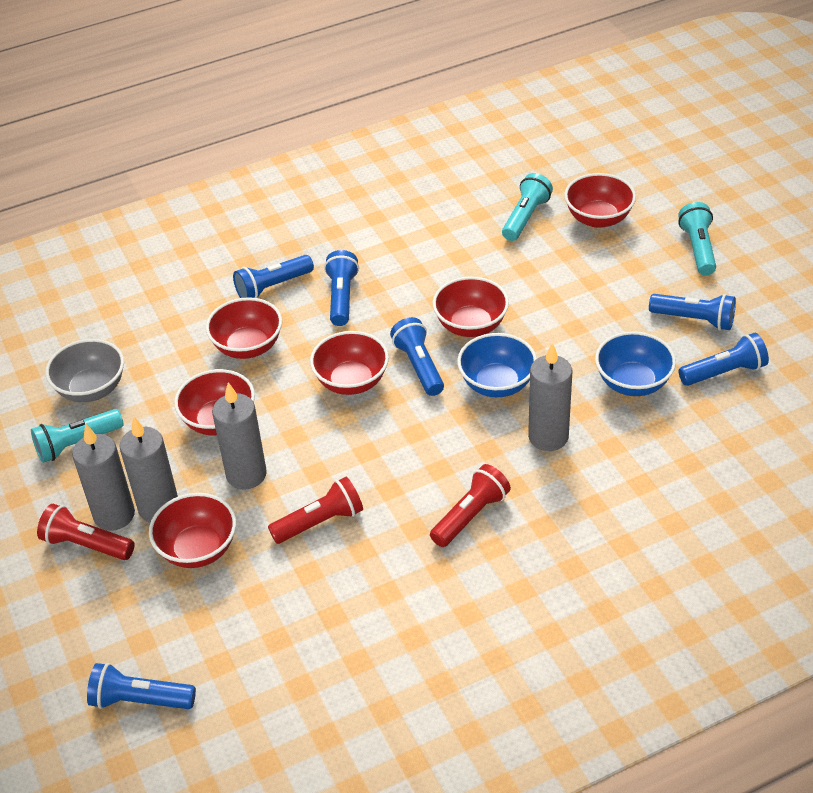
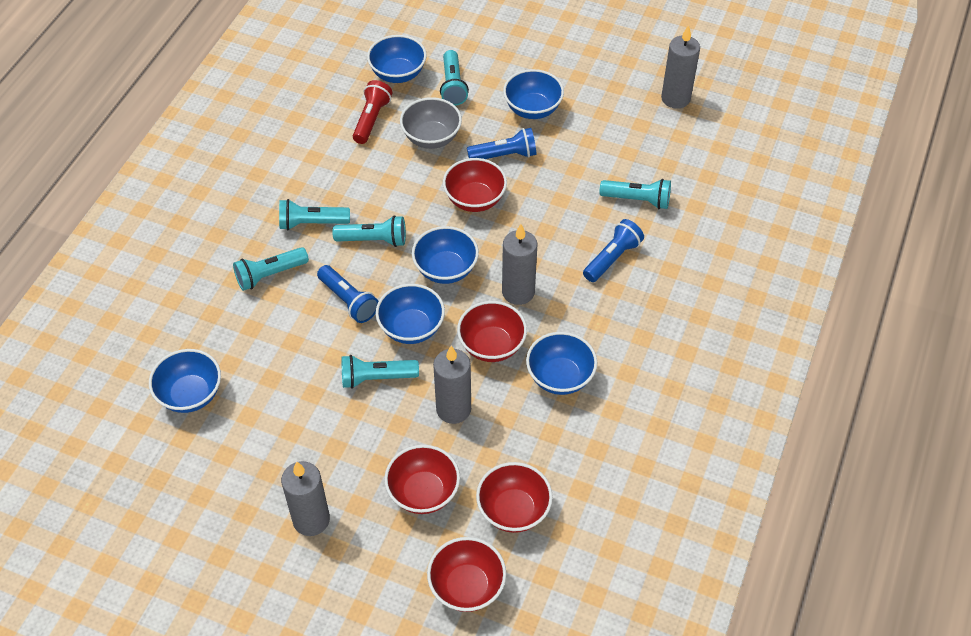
blue bowl: 2 -> 6
blue flashlight: 6 -> 3
red bowl: 6 -> 5
red flashlight: 3 -> 1
turquoise flashlight: 3 -> 6

